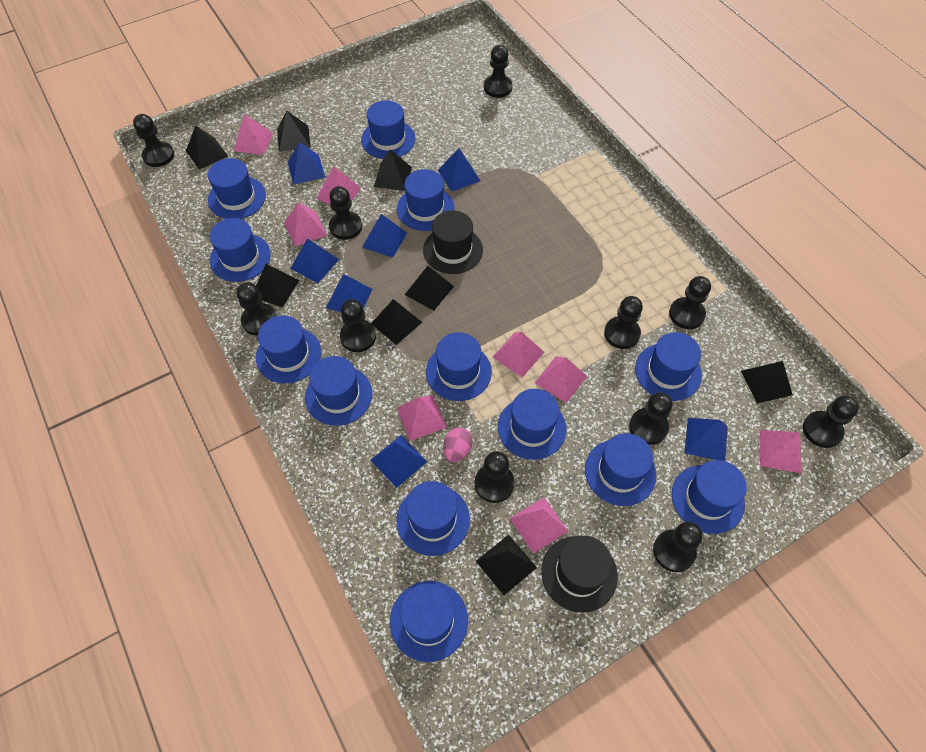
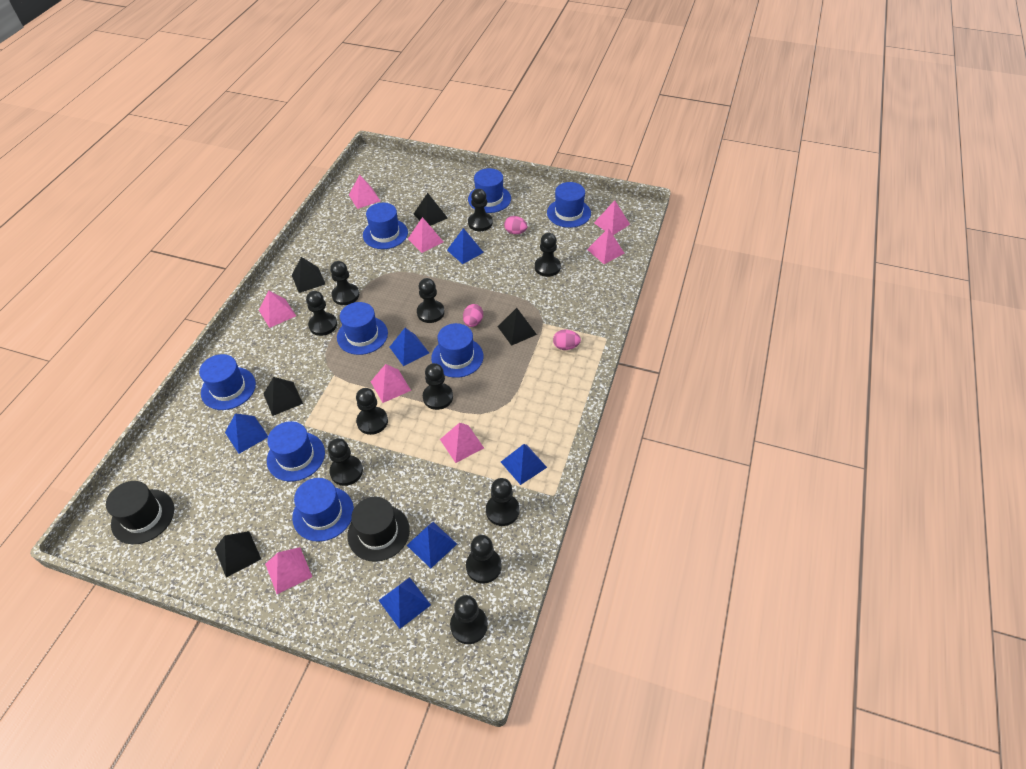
black pyramid: 8 -> 5
blue hat: 13 -> 8
blue pyramid: 7 -> 6
pink egg: 1 -> 3

